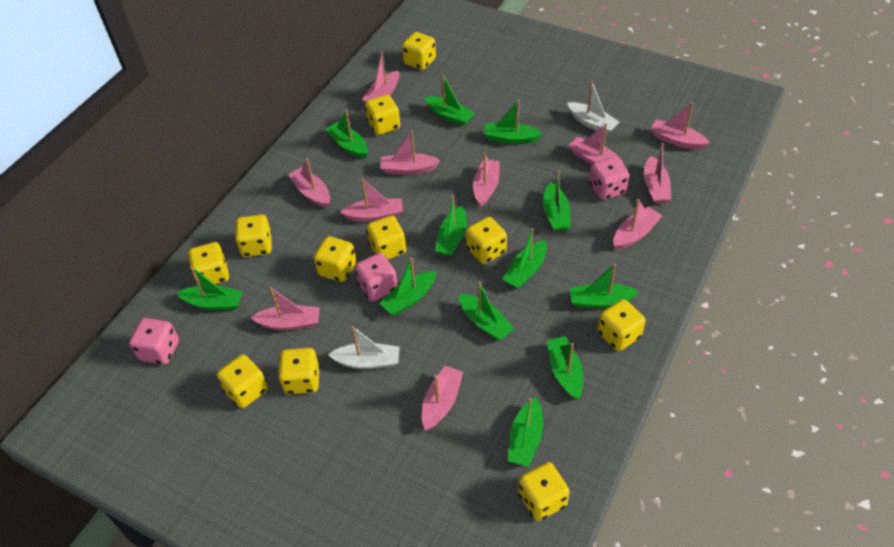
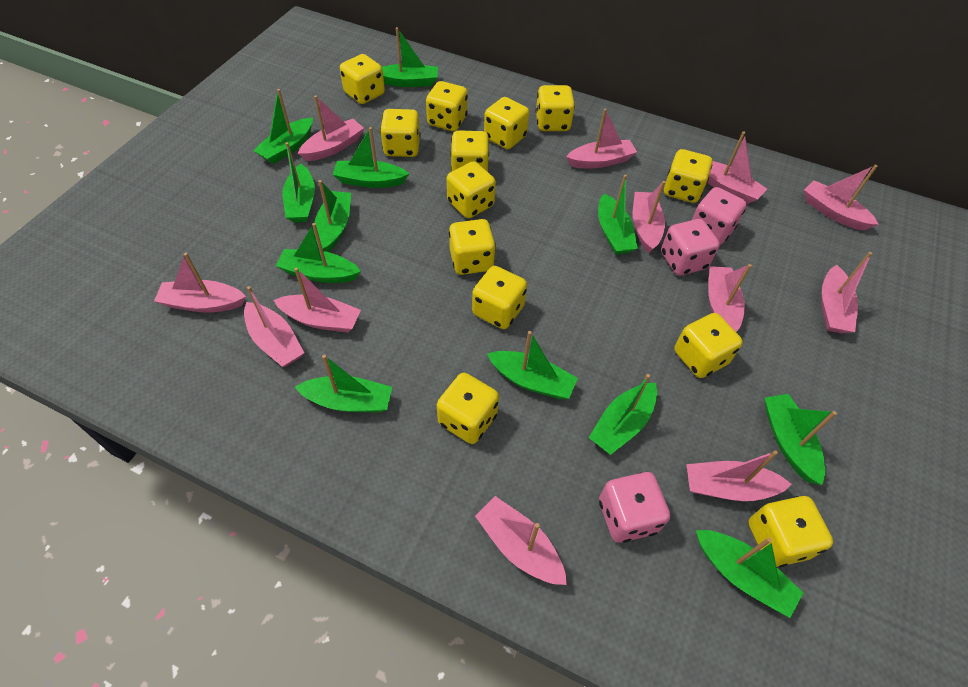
pink boat: 11 -> 12
white boat: 2 -> 0
yellow dice: 11 -> 13

